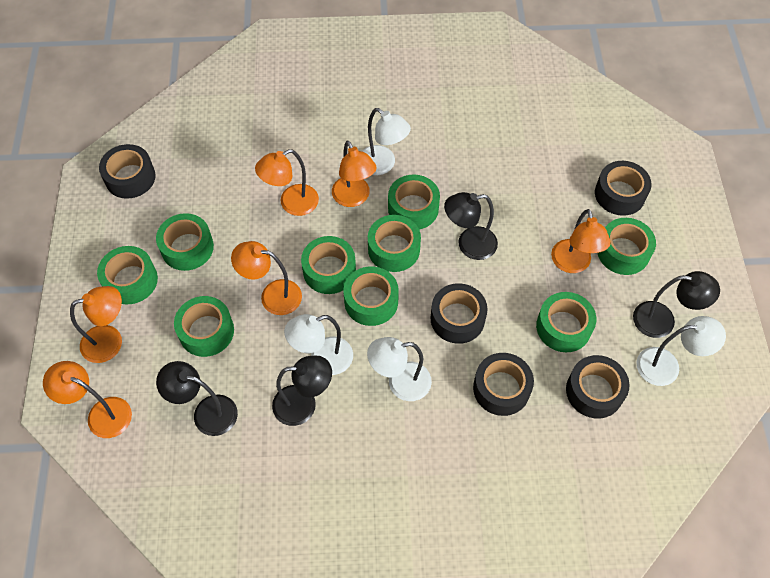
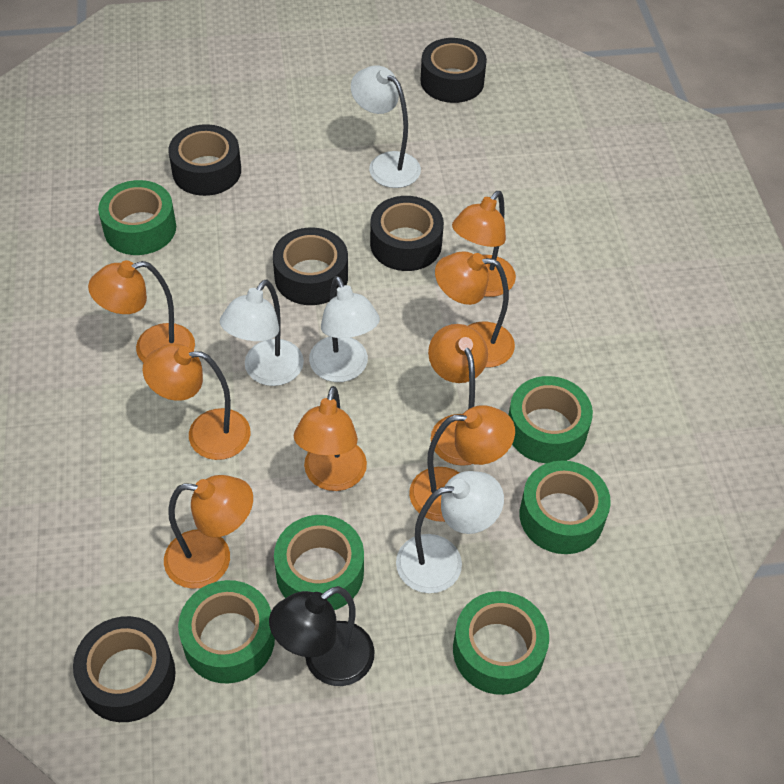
black lamp: 4 -> 1
green tape: 9 -> 6
orange lamp: 6 -> 8

